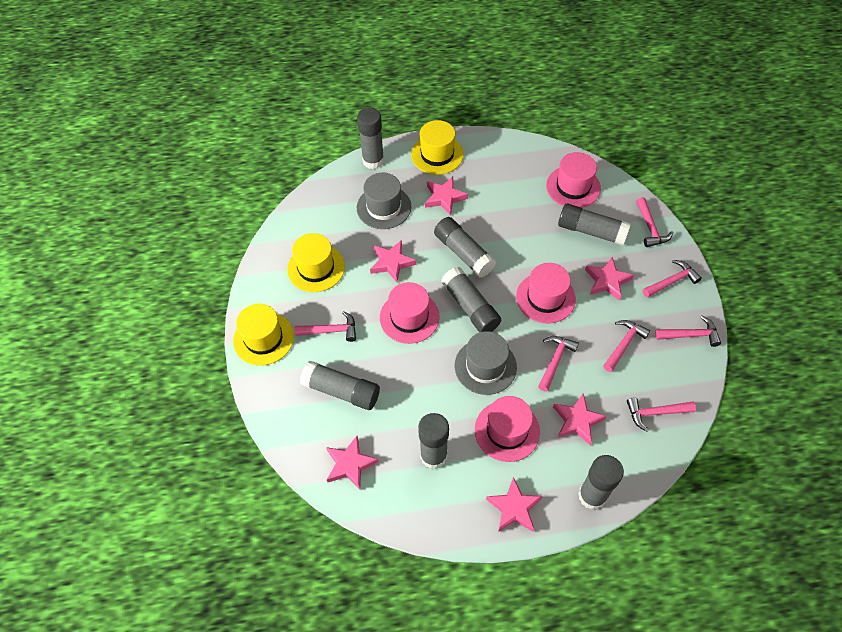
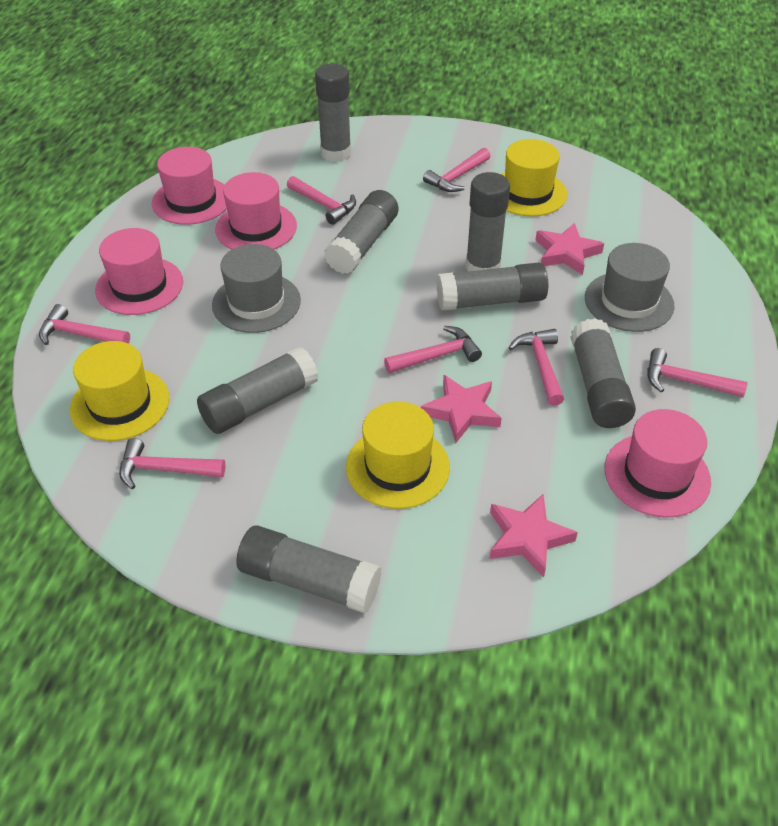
pink star: 6 -> 3

